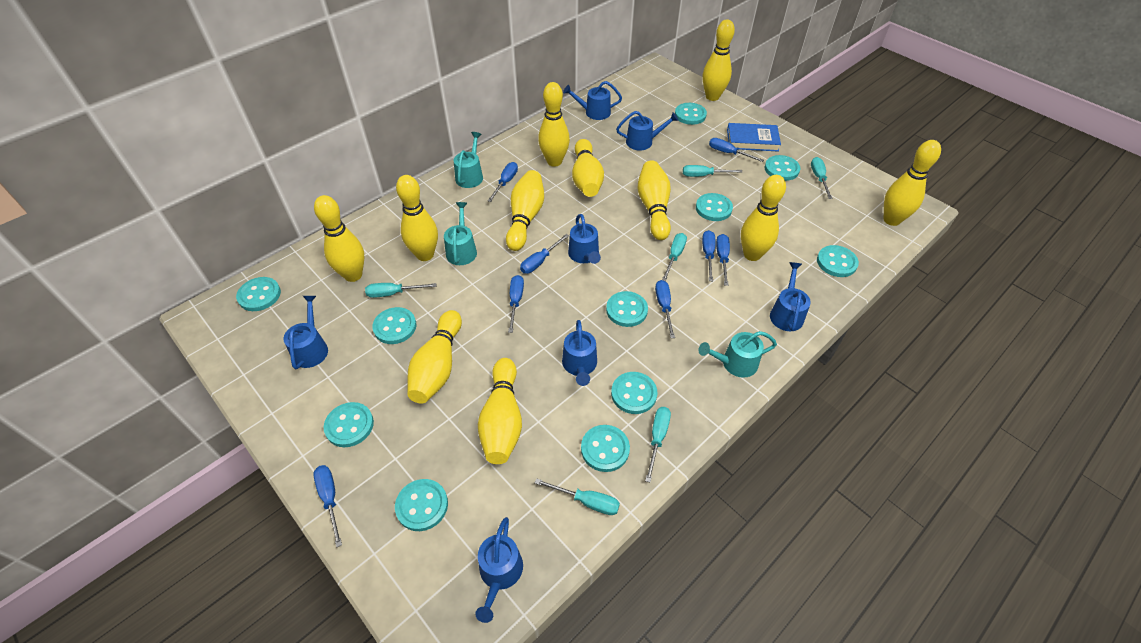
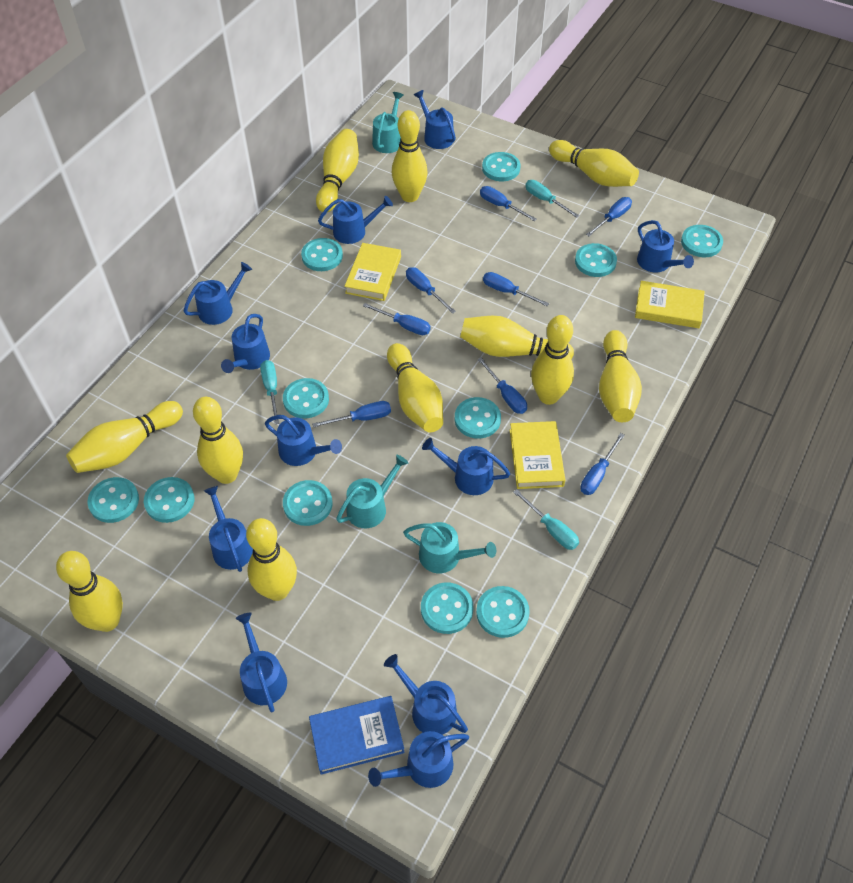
blue watering can: 7 -> 11
turquoise screwdriver: 6 -> 3
yellow book: 0 -> 3

